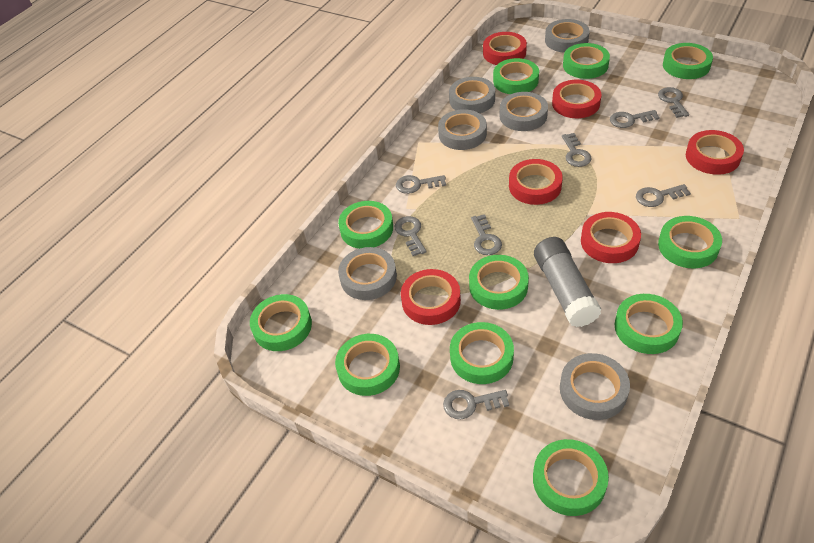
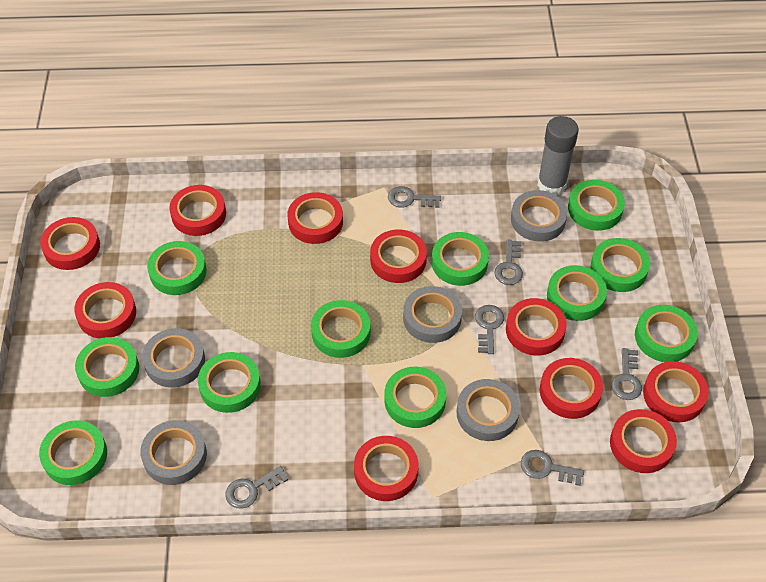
grey key: 8 -> 6
grey tape: 6 -> 5
red tape: 6 -> 10

